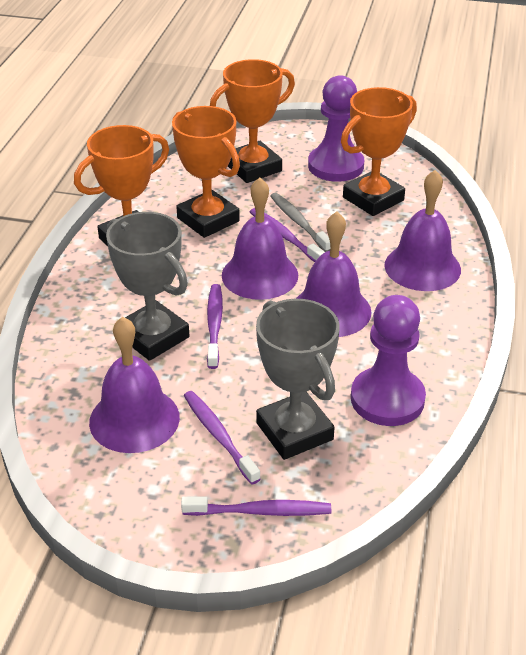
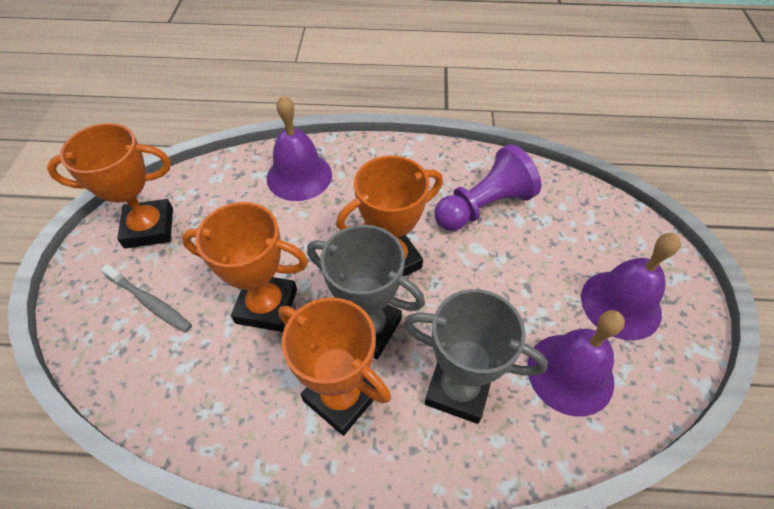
purple bell: 4 -> 3
purple pawn: 2 -> 1
purple toothbrush: 4 -> 0

